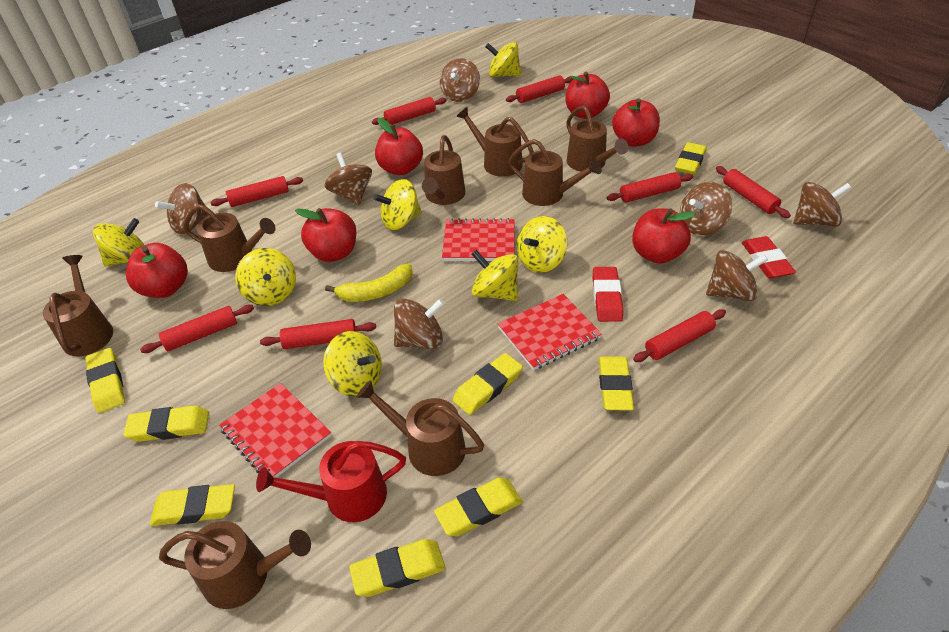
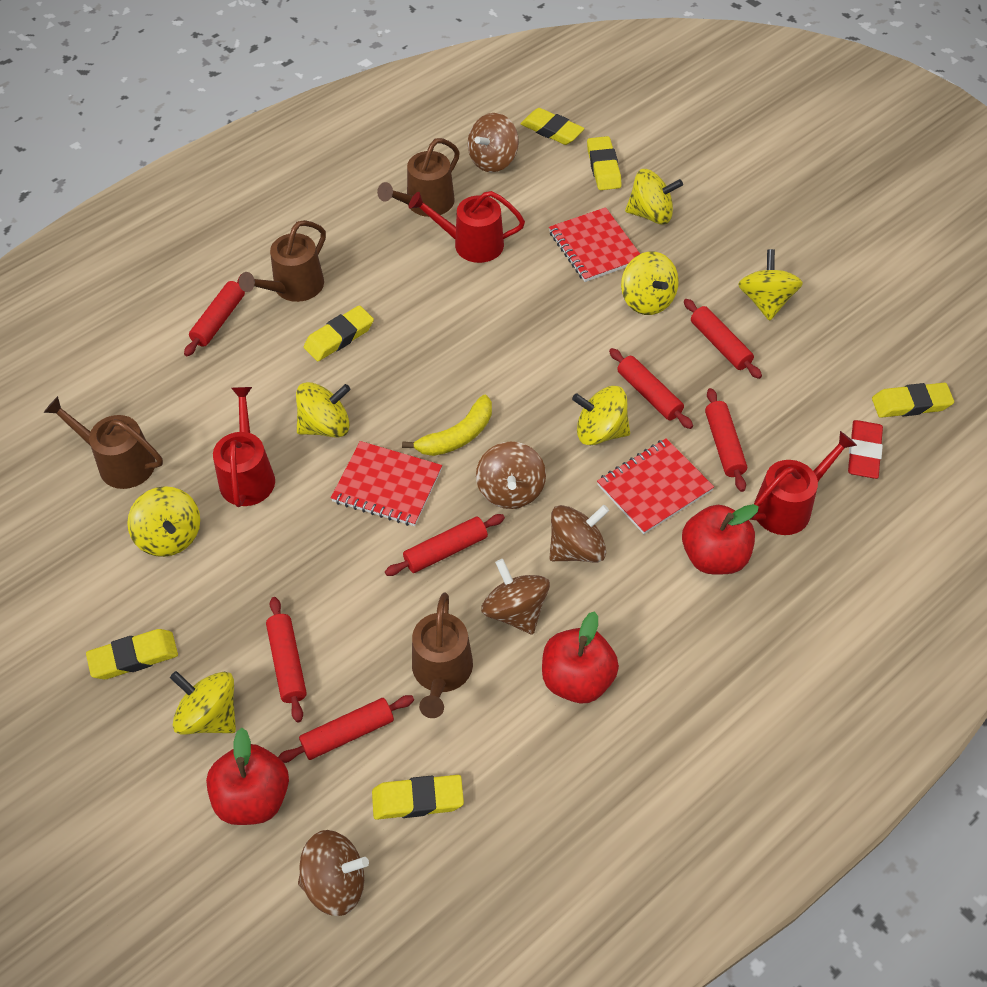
brown spinning top: 7 -> 5
brown watering can: 8 -> 4
red apple: 6 -> 3
red eraser: 2 -> 1
red rolling pin: 8 -> 7
red watering can: 1 -> 3
yellow eraser: 8 -> 6

